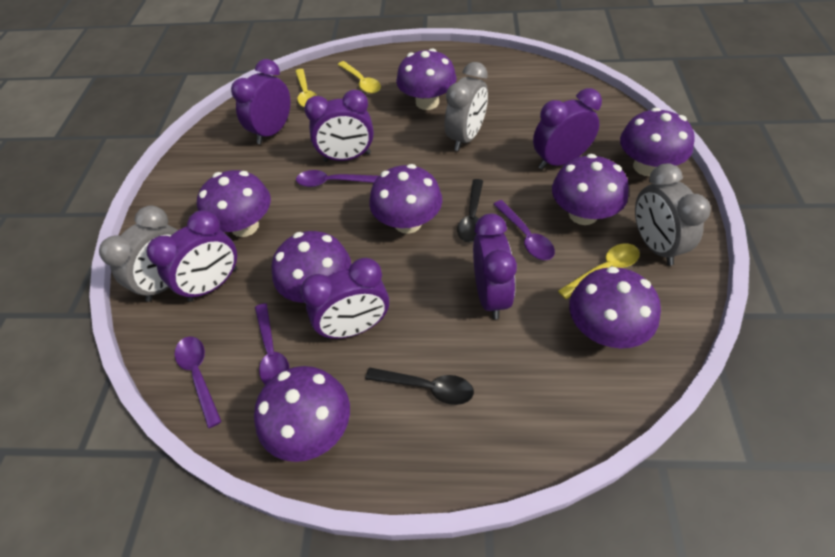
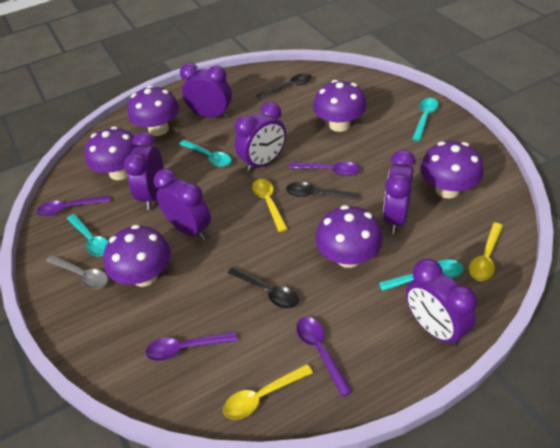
black spoon: 2 -> 3
grey clock: 3 -> 0
grey spoon: 0 -> 1
purple mushroom: 8 -> 6
turquoise spoon: 0 -> 4

